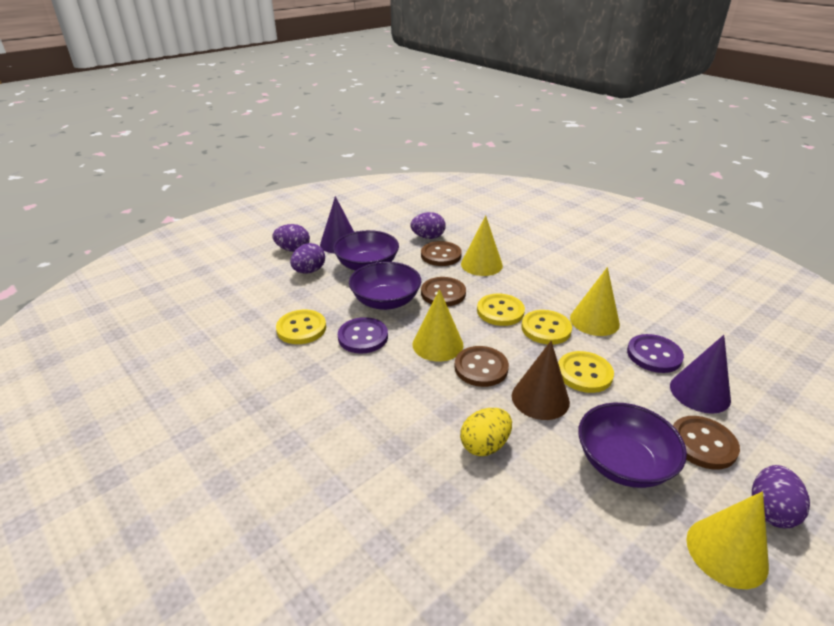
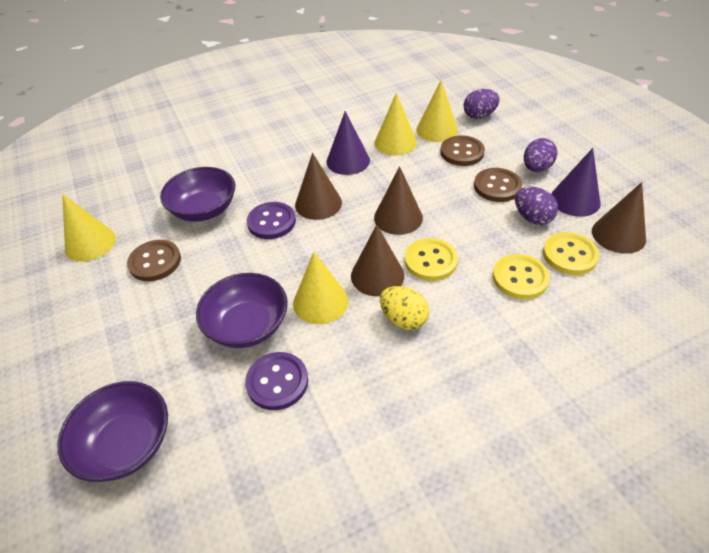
brown button: 4 -> 3
brown cone: 1 -> 4
purple egg: 4 -> 3
yellow button: 4 -> 3

